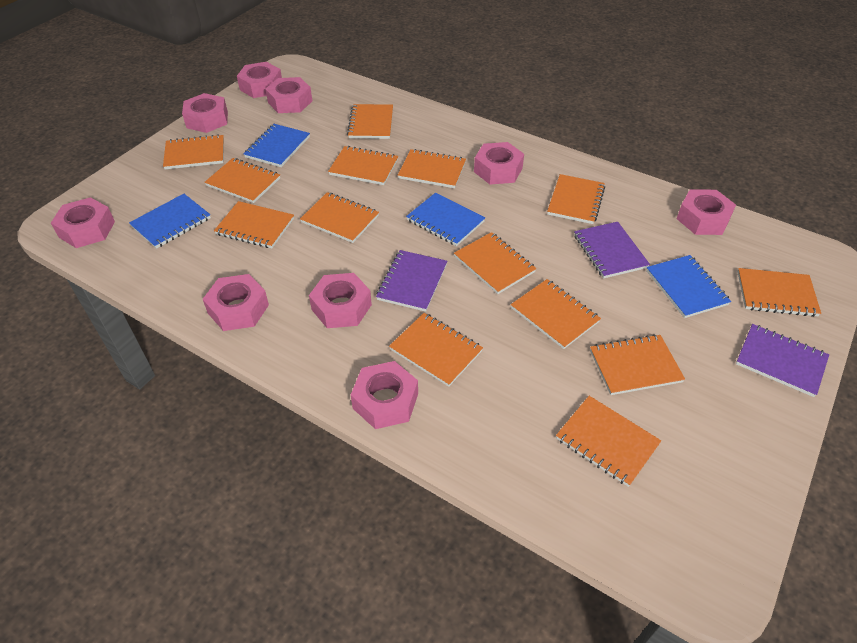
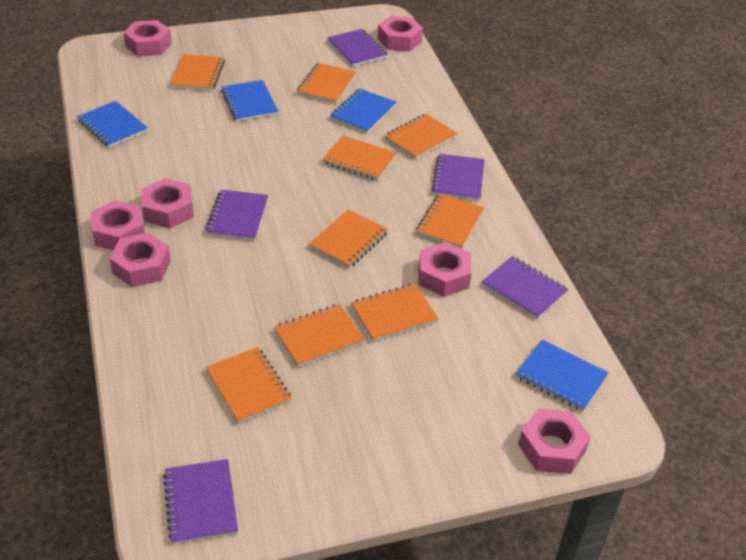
orange notebook: 14 -> 9
pink nut: 9 -> 7
purple notebook: 3 -> 5

